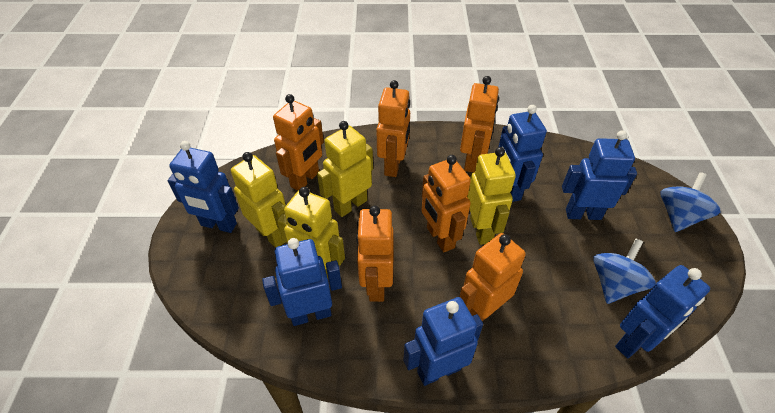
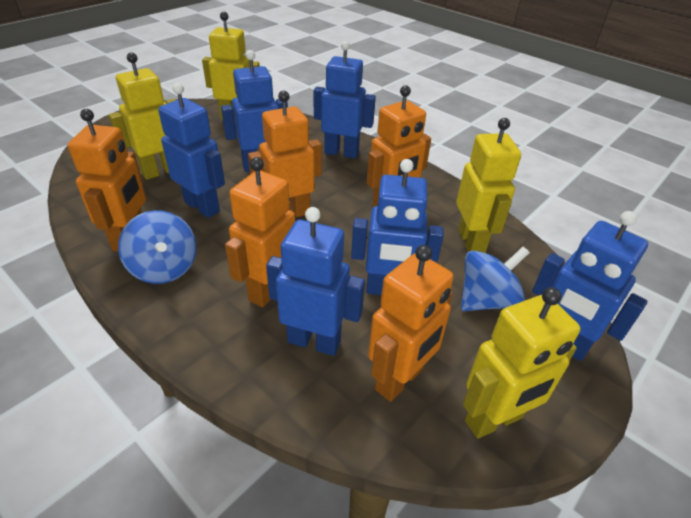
orange robot: 6 -> 5

